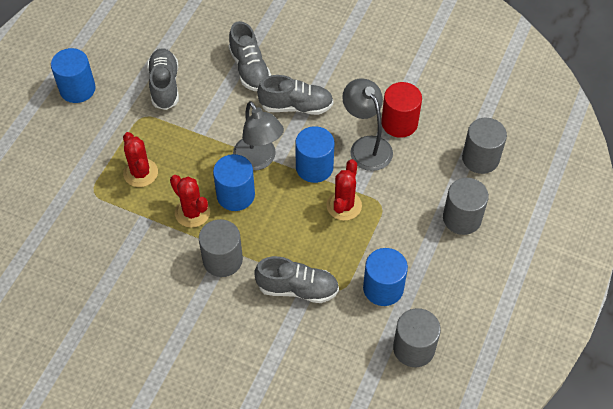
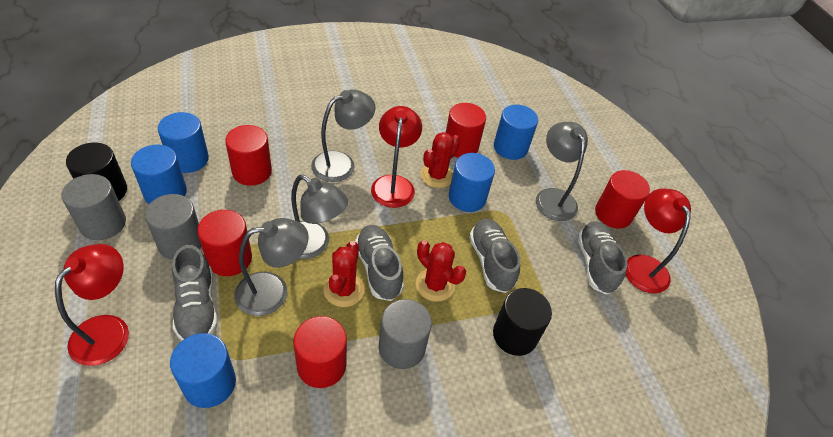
black cylinder: 0 -> 2
blue cylinder: 4 -> 5
grey cylinder: 4 -> 3
grey lamp: 2 -> 4
red cylinder: 1 -> 5
red lamp: 0 -> 3

